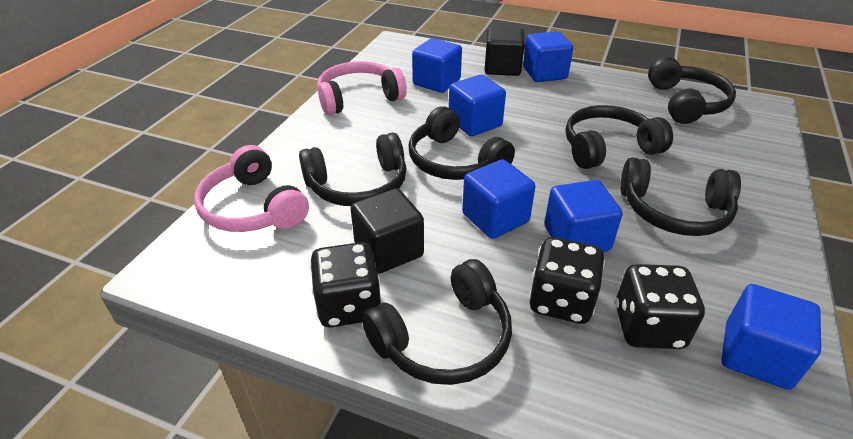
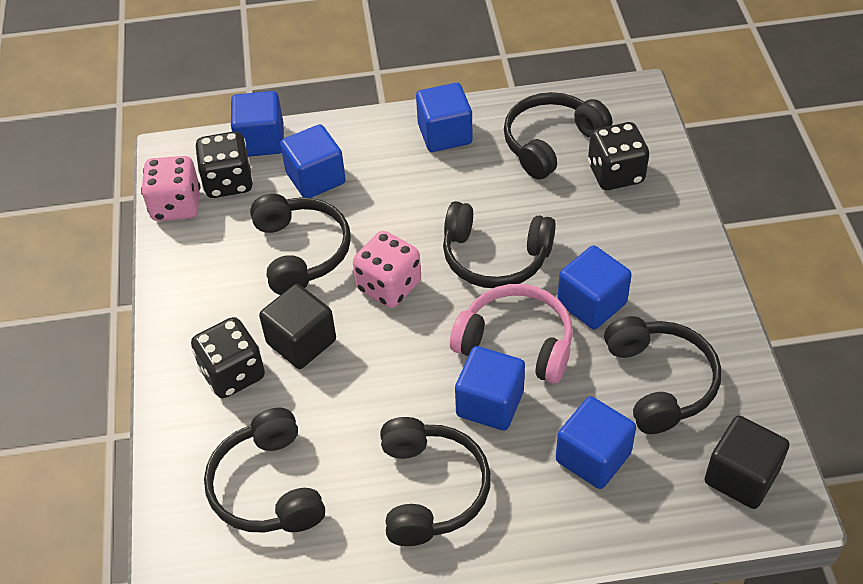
pink dice: 0 -> 2
pink headphones: 2 -> 1

